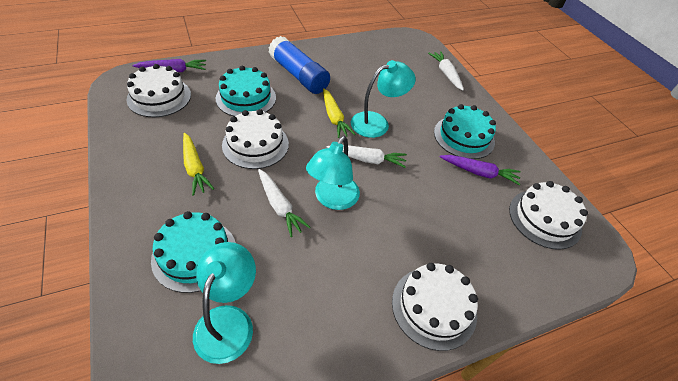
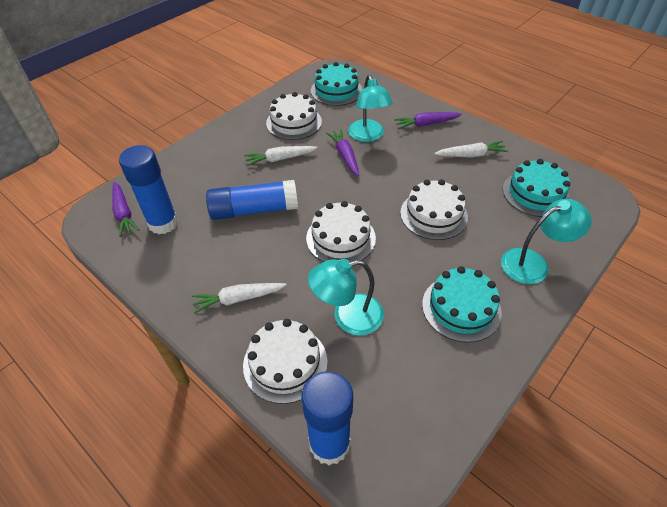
blue glue stick: 1 -> 3
purple carrot: 2 -> 3
yellow carrot: 2 -> 0

